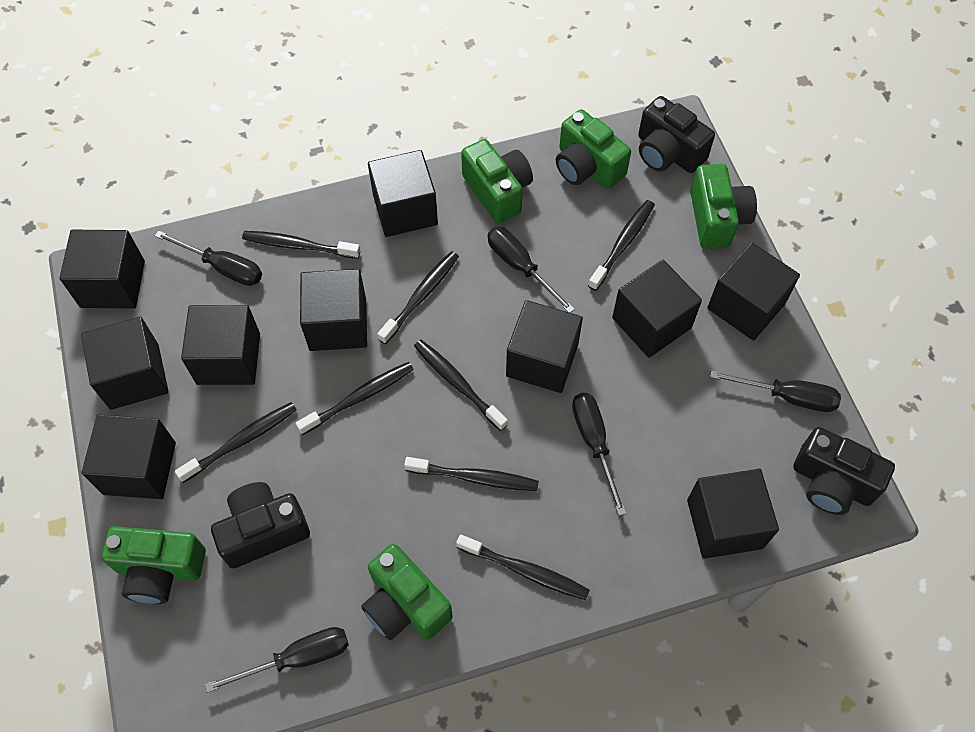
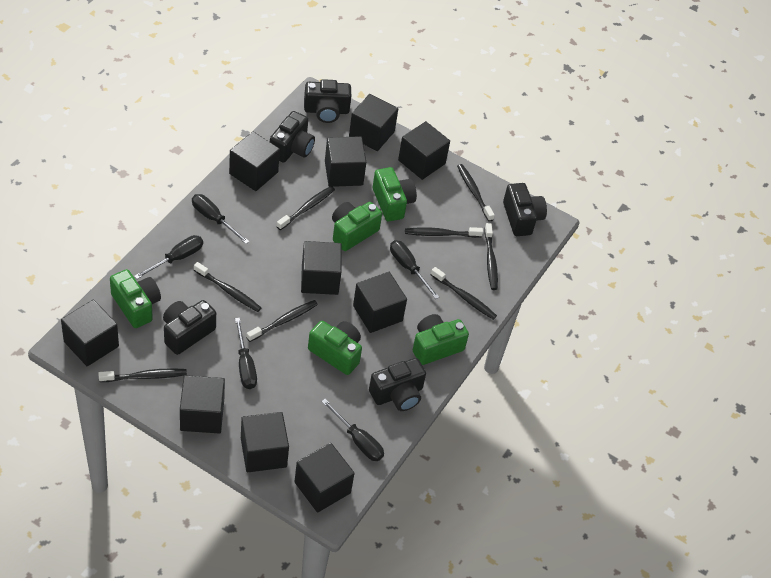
black camera: 3 -> 5

